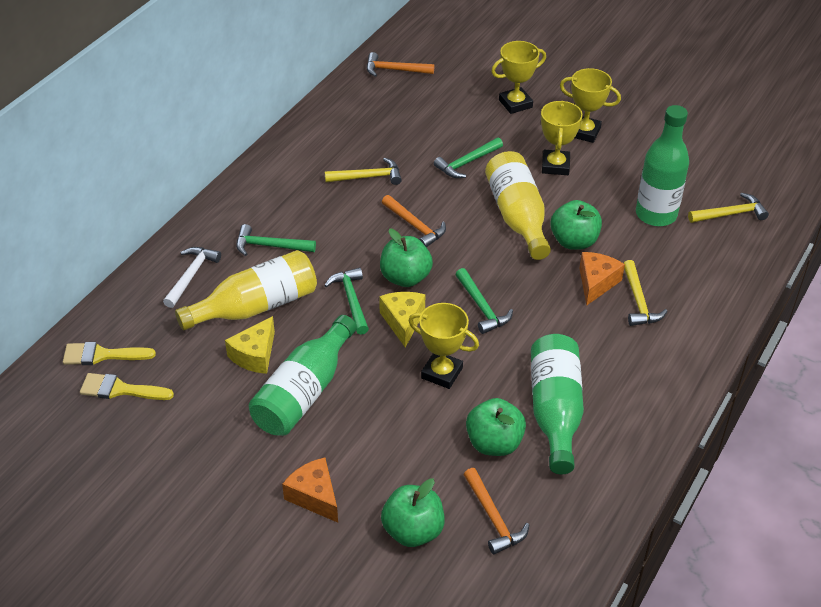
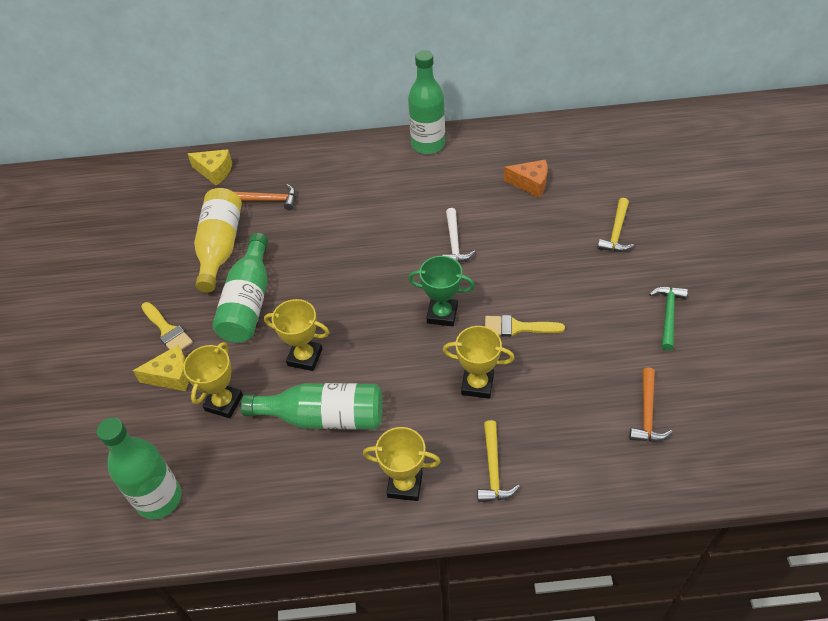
green apple: 4 -> 0
green bottle: 3 -> 4
green hammer: 4 -> 1
green trophy: 0 -> 1
orange cheese: 2 -> 1
orange hammer: 3 -> 2
yellow bottle: 2 -> 1
yellow hammer: 3 -> 2

